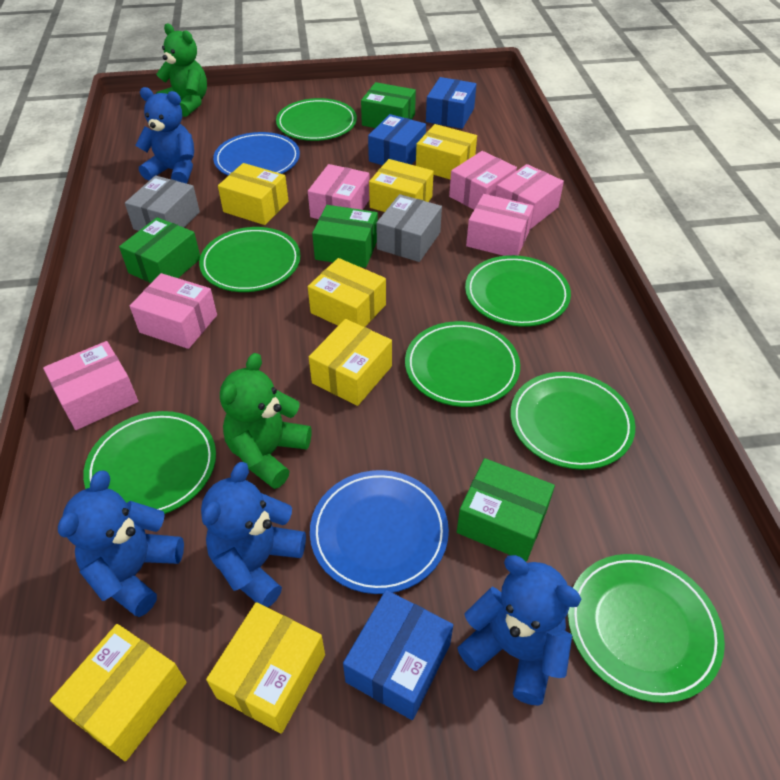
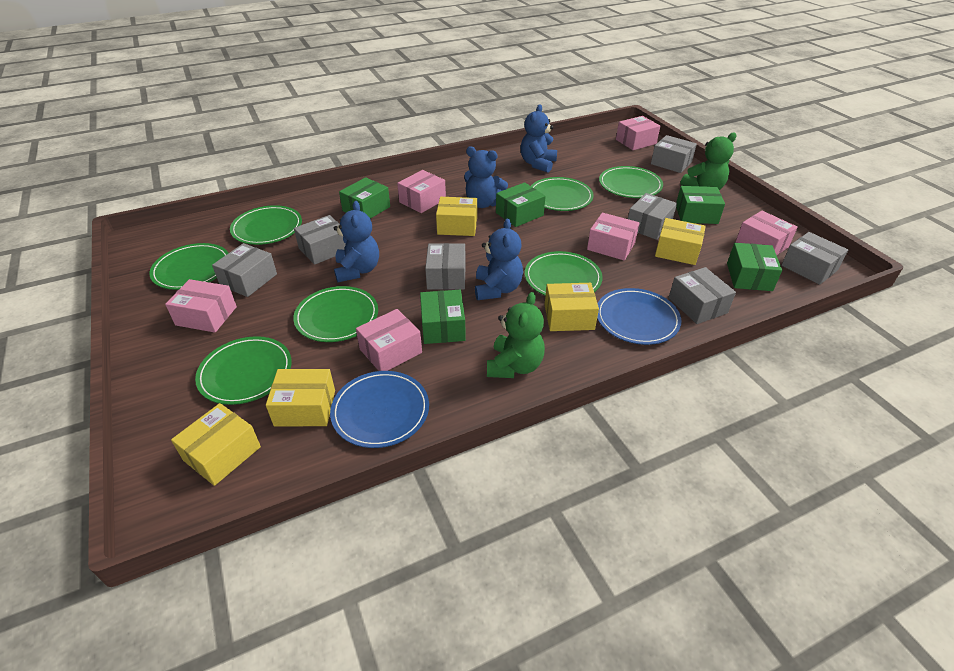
blue box: 3 -> 0
green box: 4 -> 5
grey box: 2 -> 7
yellow box: 7 -> 5

